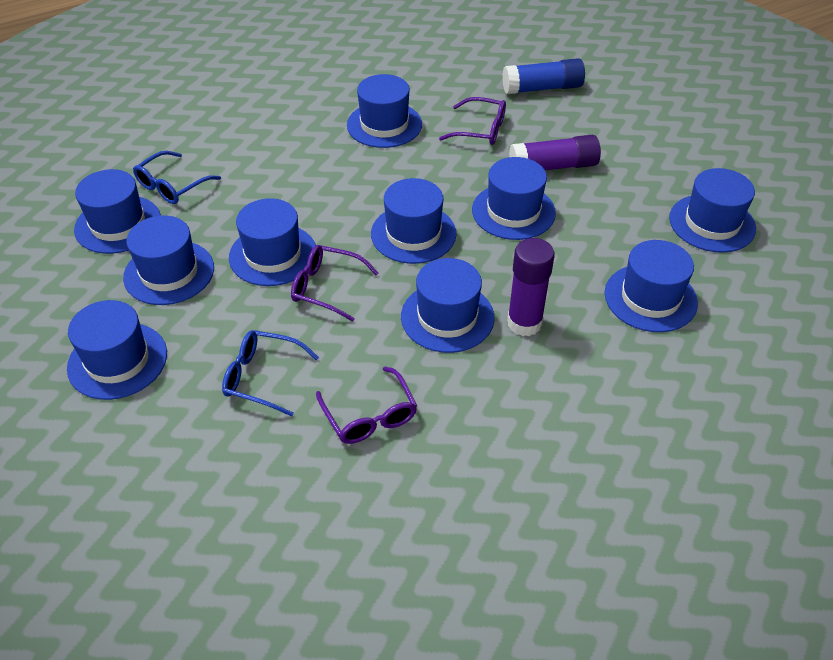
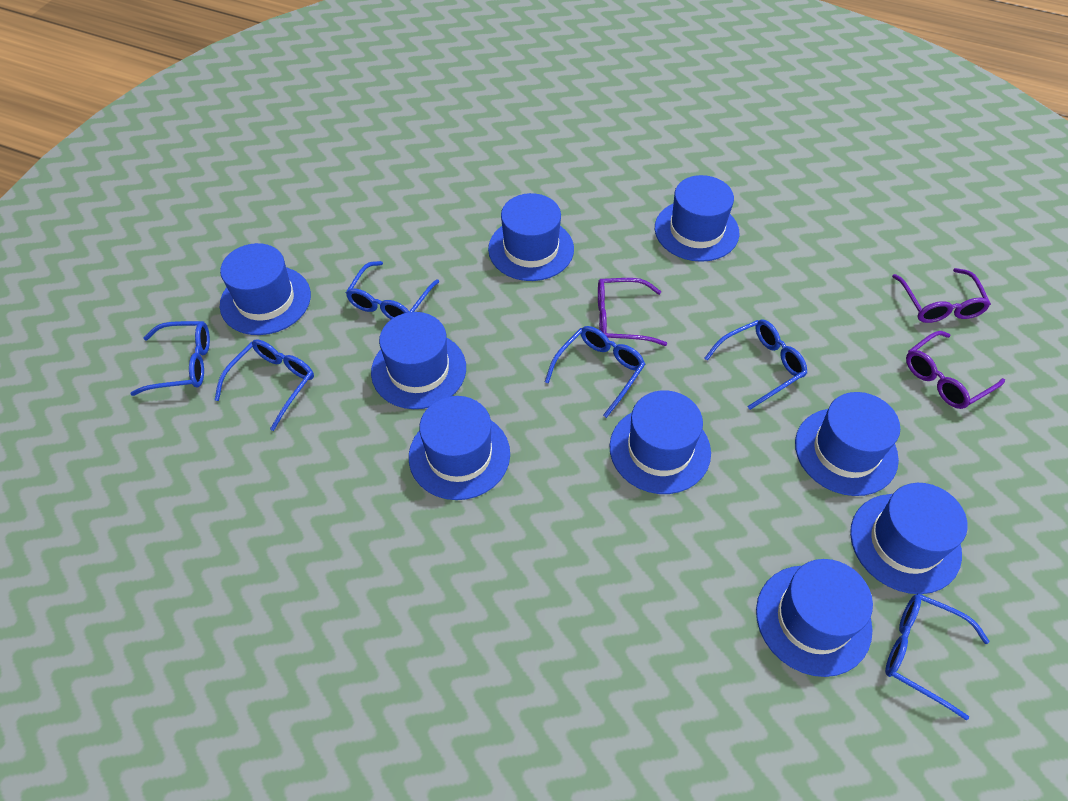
blue glasses: 2 -> 6
blue glue stick: 1 -> 0
blue hat: 10 -> 9
purple glue stick: 2 -> 0

